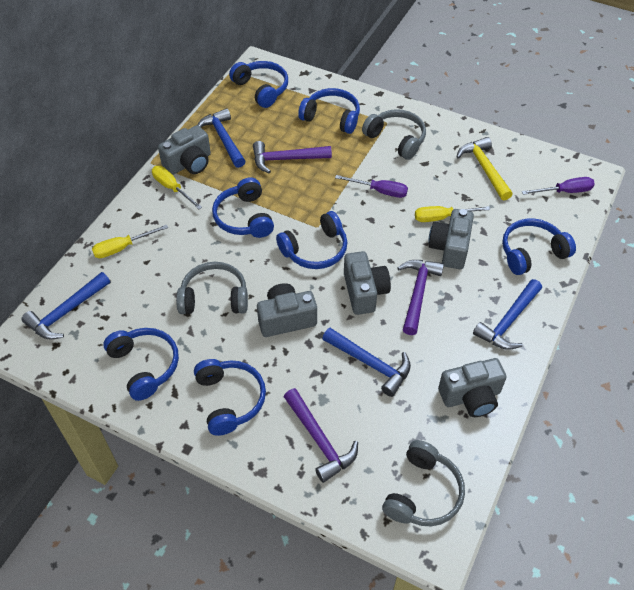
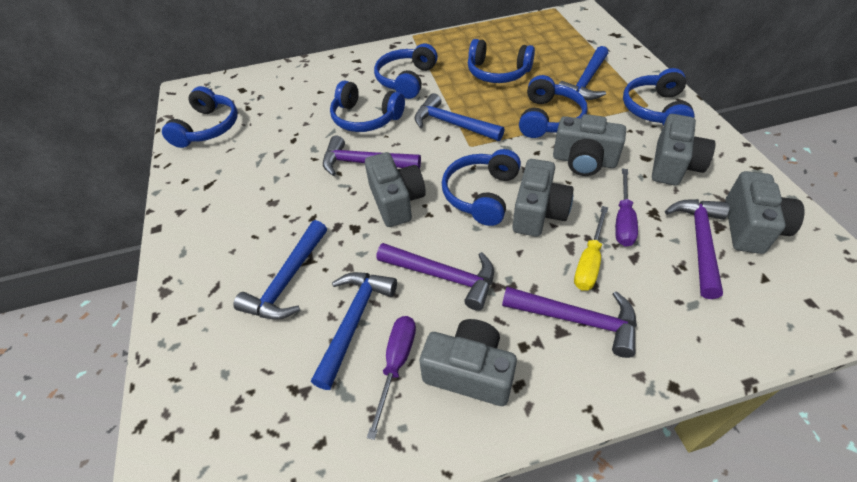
grey camera: 5 -> 6
grey headphones: 3 -> 0
purple hammer: 3 -> 4
yellow hammer: 1 -> 0
yellow screwdriver: 3 -> 1

